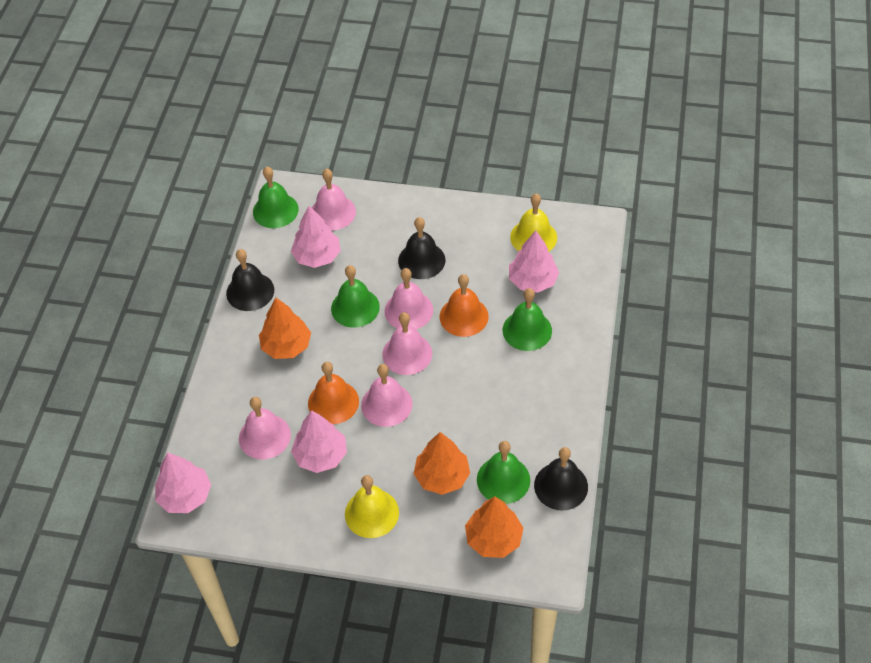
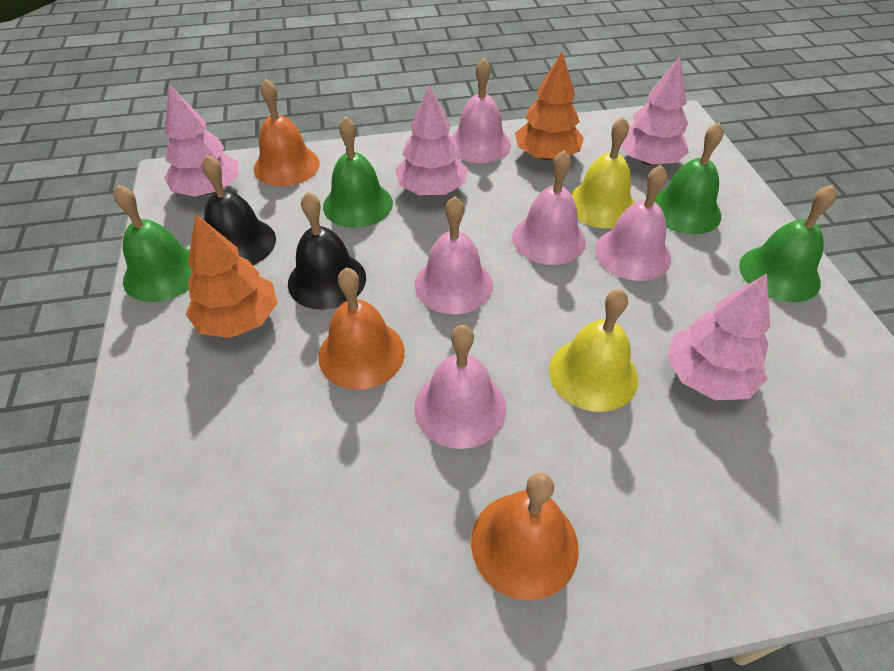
black bell: 3 -> 2
orange bell: 2 -> 3
orange tree: 3 -> 2

